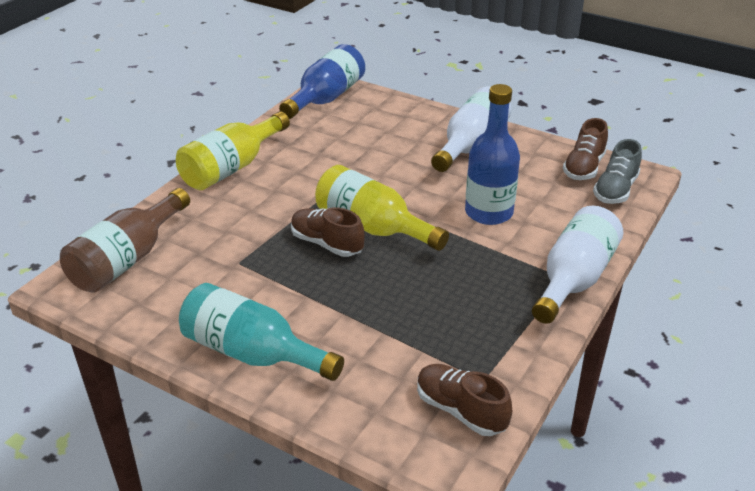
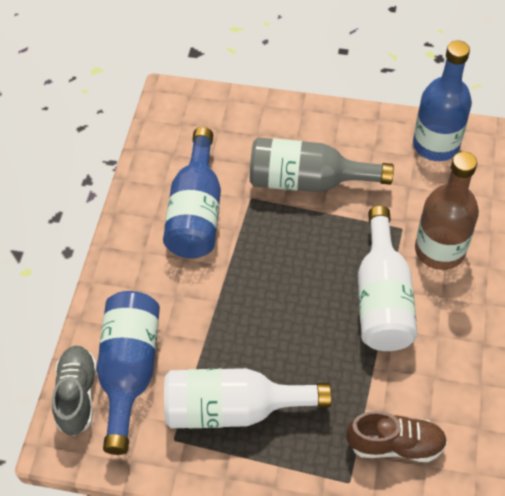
blue bottle: 2 -> 3
brown shoe: 3 -> 1
grey bottle: 0 -> 1
turquoise bottle: 1 -> 0
yellow bottle: 2 -> 0

